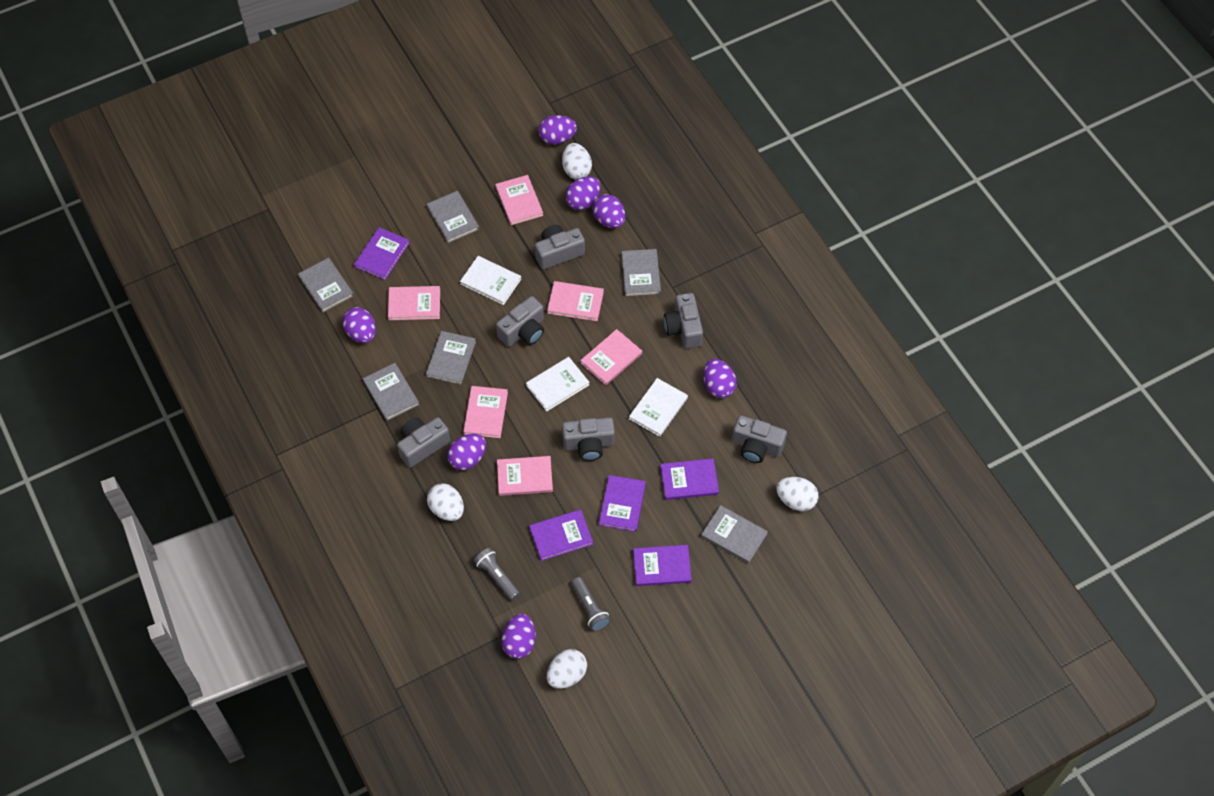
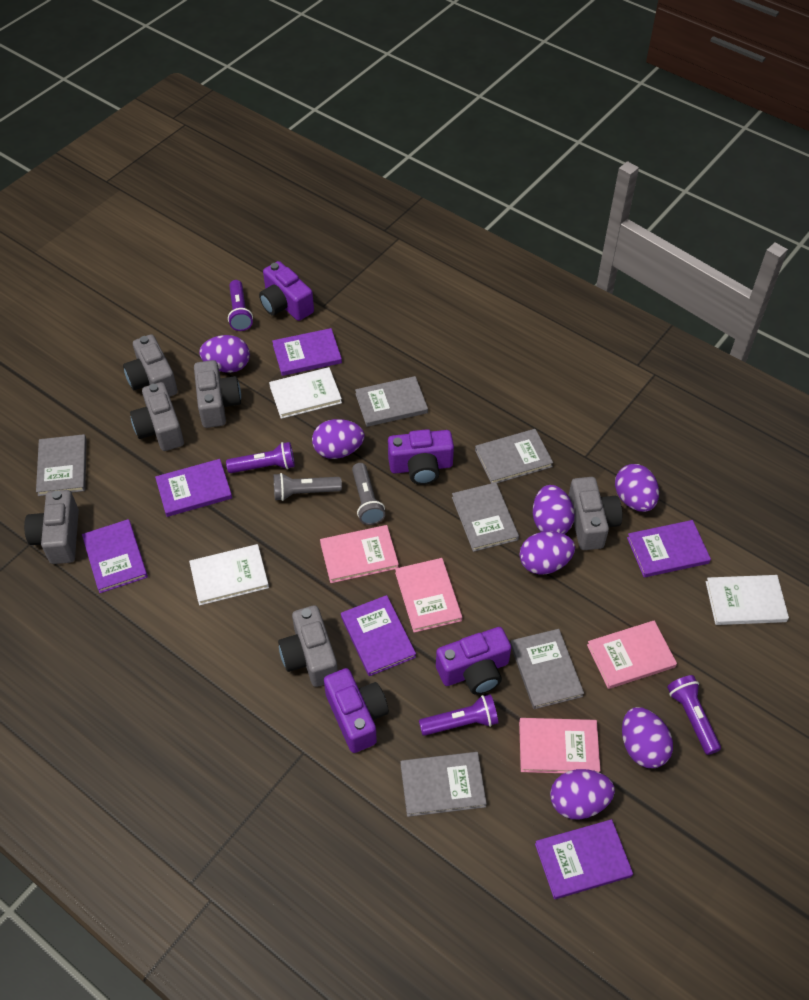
pink book: 6 -> 4
purple book: 5 -> 6
purple camera: 0 -> 4
purple flashlight: 0 -> 4
white egg: 4 -> 0

